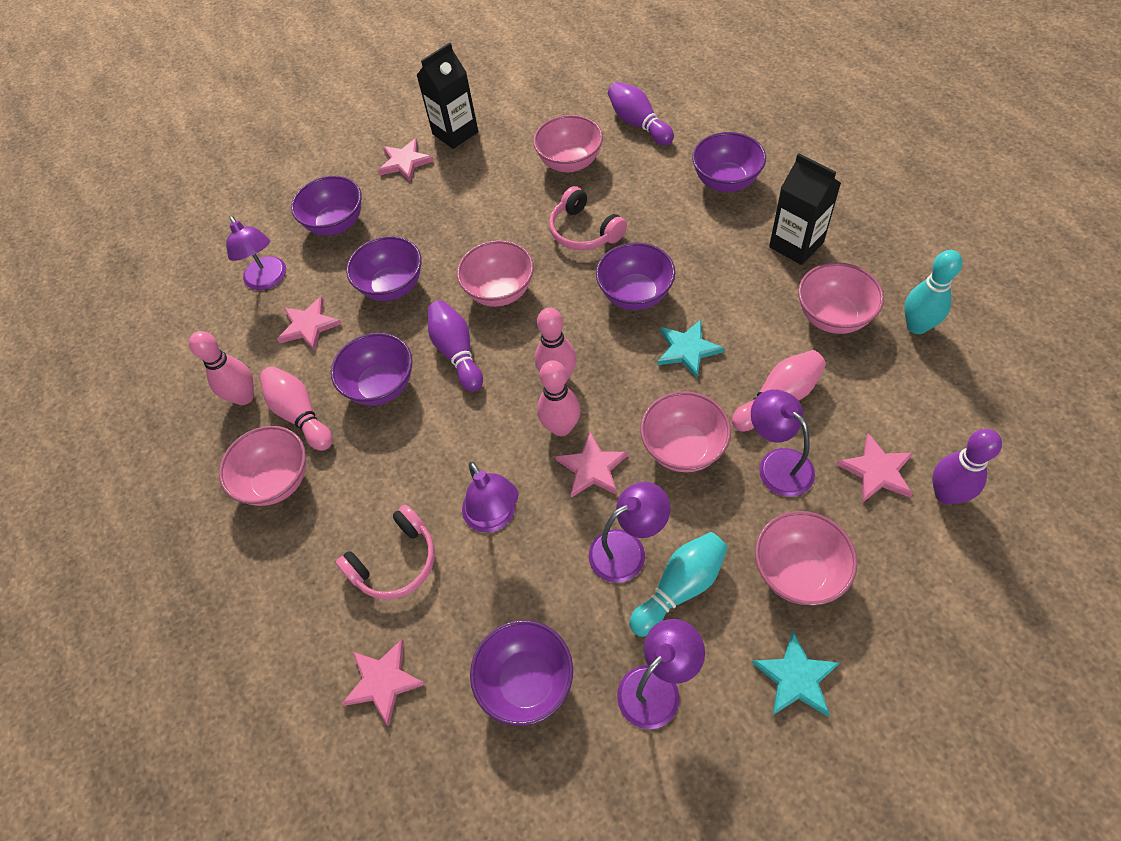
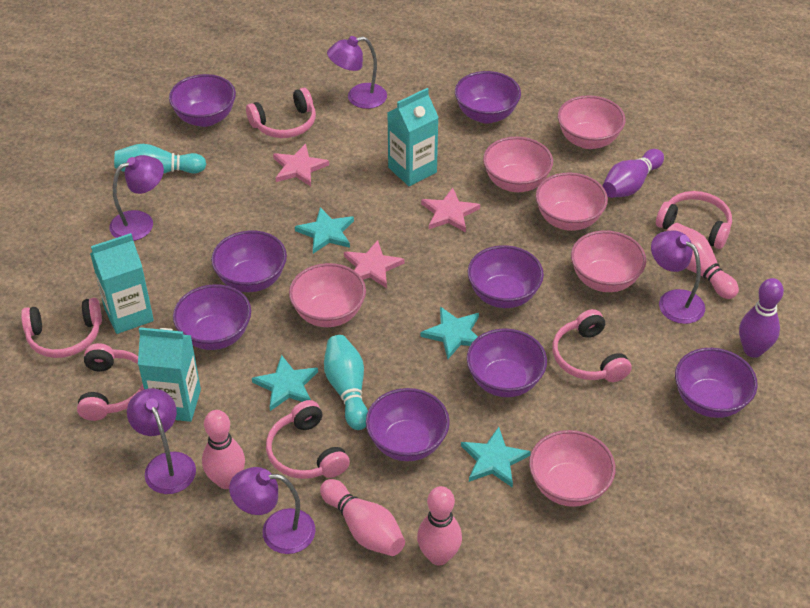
black carton: 2 -> 0
pink bowling pin: 5 -> 4
pink headphones: 2 -> 6
pink star: 5 -> 3
purple bowl: 6 -> 8
purple bowling pin: 3 -> 2
turquoise carton: 0 -> 3
turquoise star: 2 -> 4

